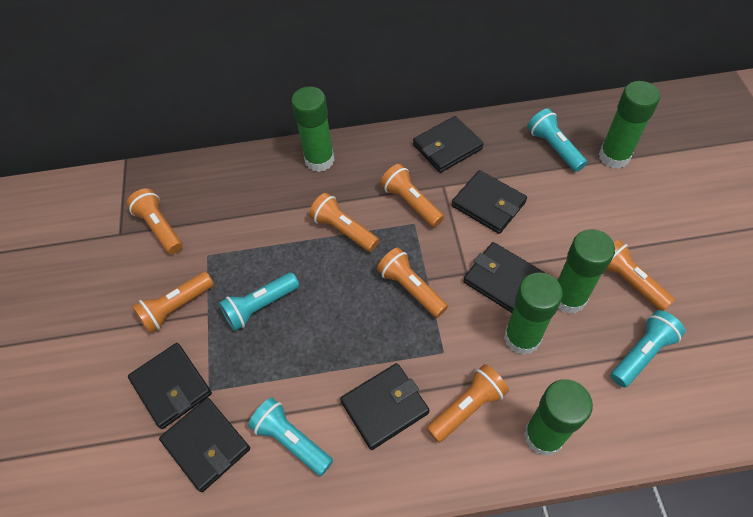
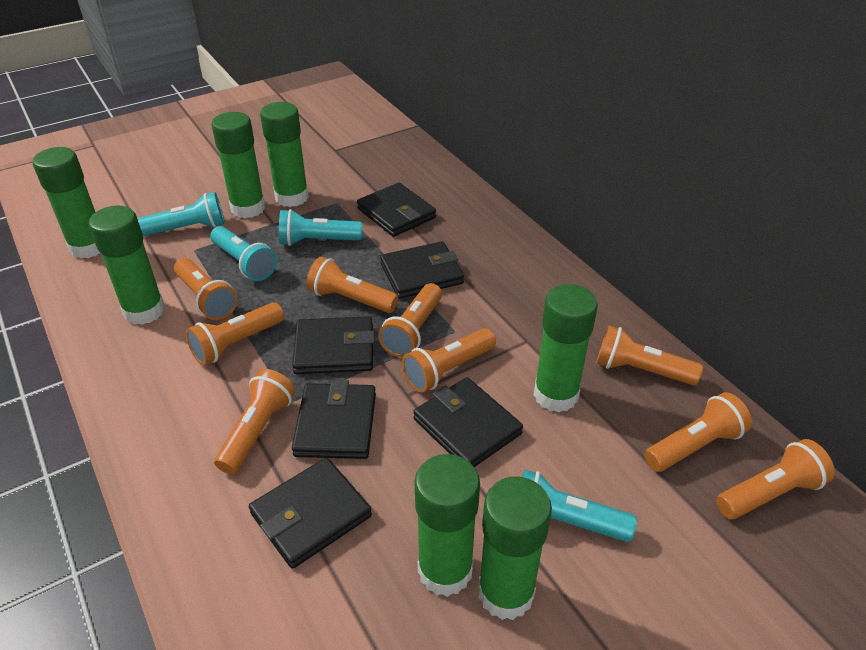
green glue stick: 5 -> 7
orange flashlight: 7 -> 9

